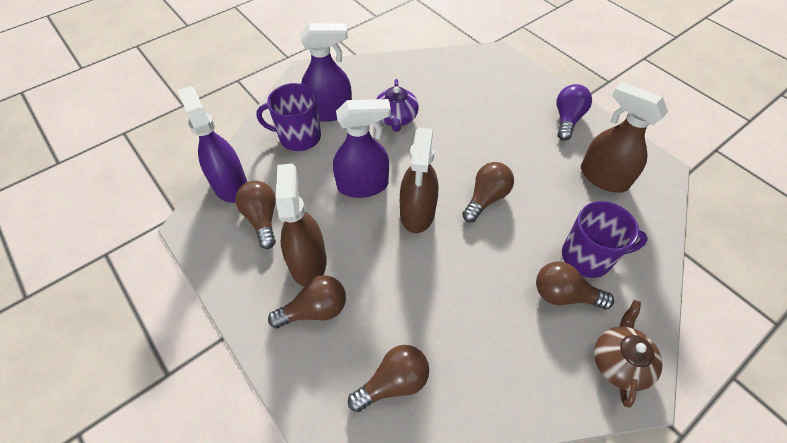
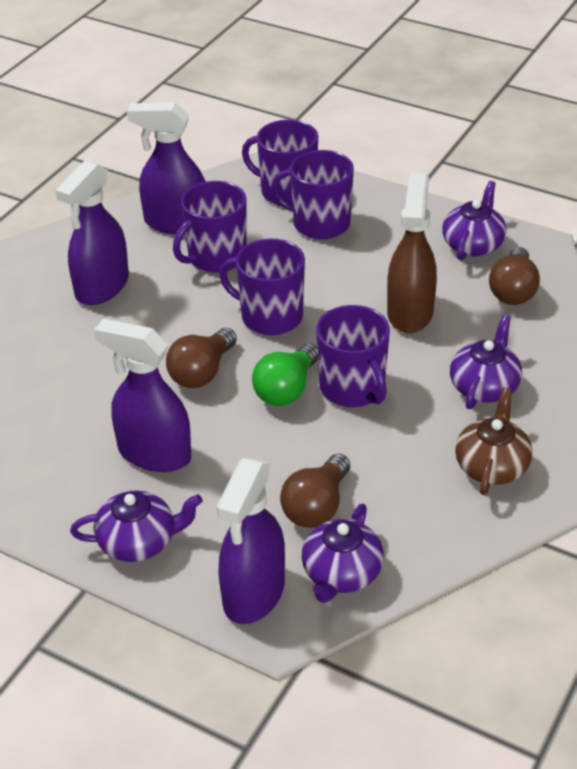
brown light bulb: 5 -> 3
brown spray bottle: 3 -> 1
green light bulb: 0 -> 1
purple light bulb: 1 -> 0
purple mug: 2 -> 5
purple spray bottle: 3 -> 4
purple teapot: 1 -> 4

